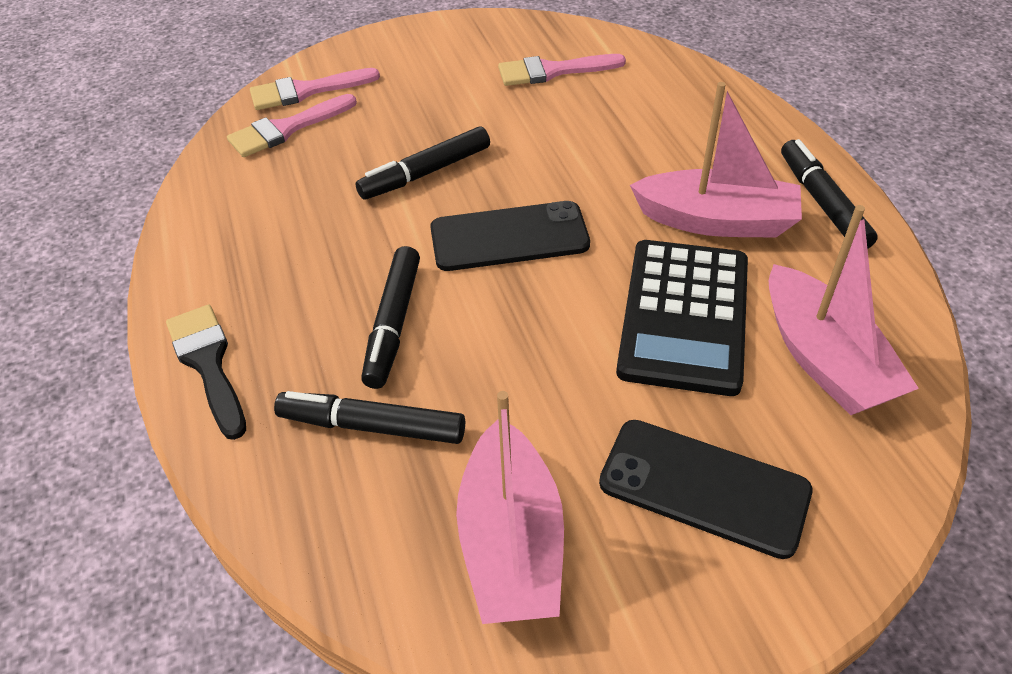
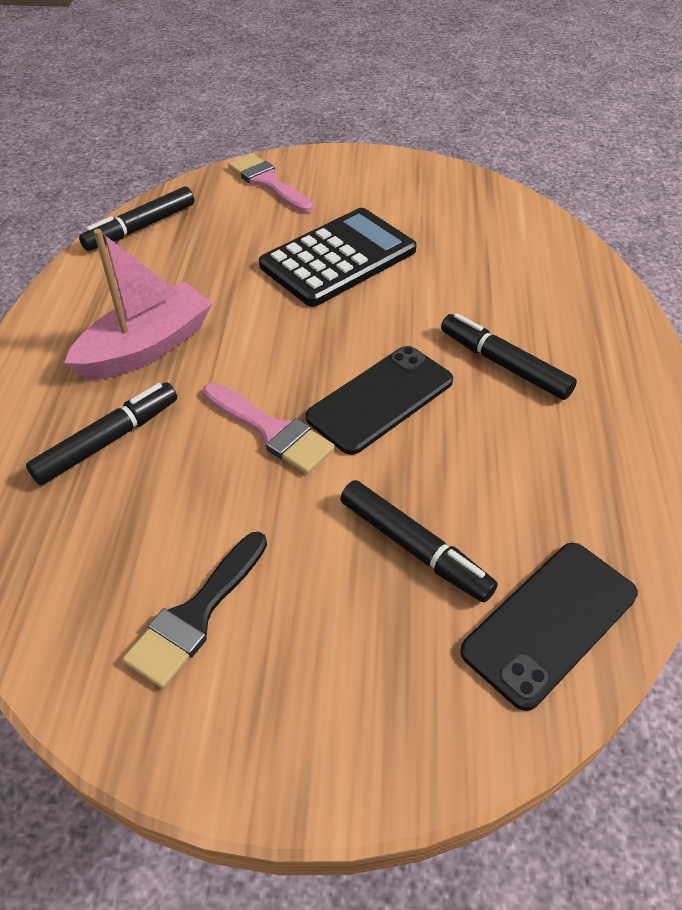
pink boat: 3 -> 1
pink brush: 3 -> 2

